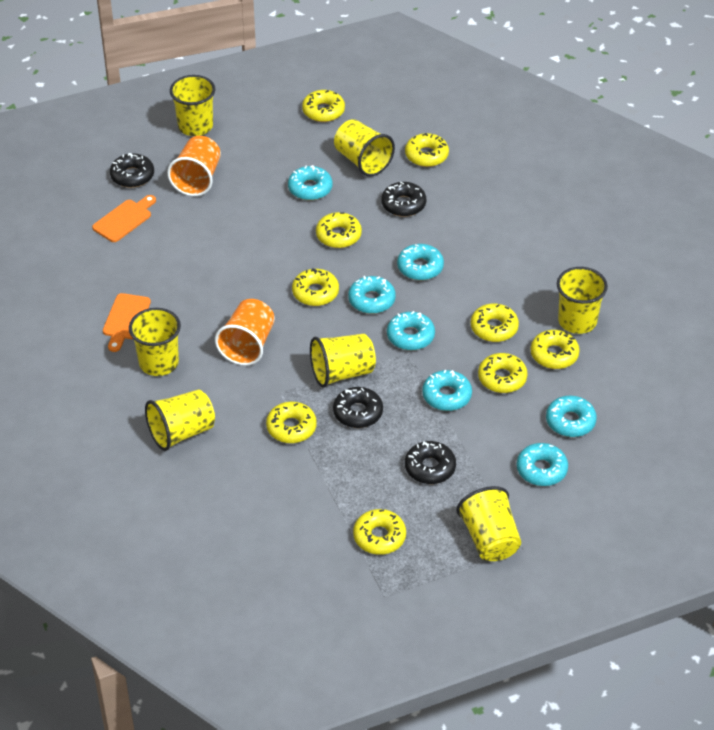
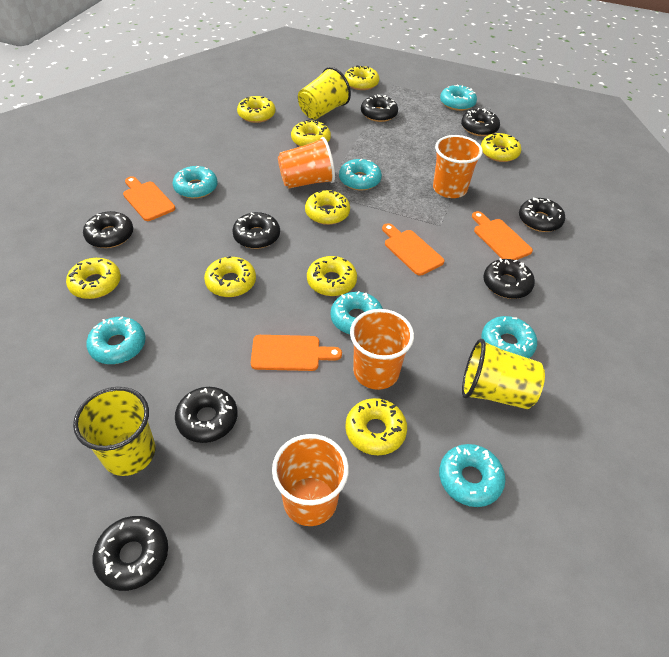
black donut: 4 -> 8
orange cup: 2 -> 4
orange cutting board: 2 -> 4
yellow cup: 7 -> 3

